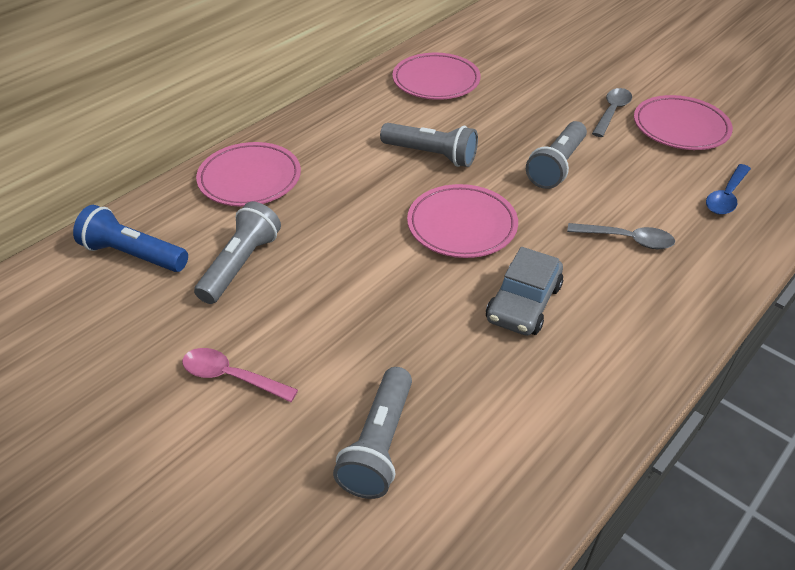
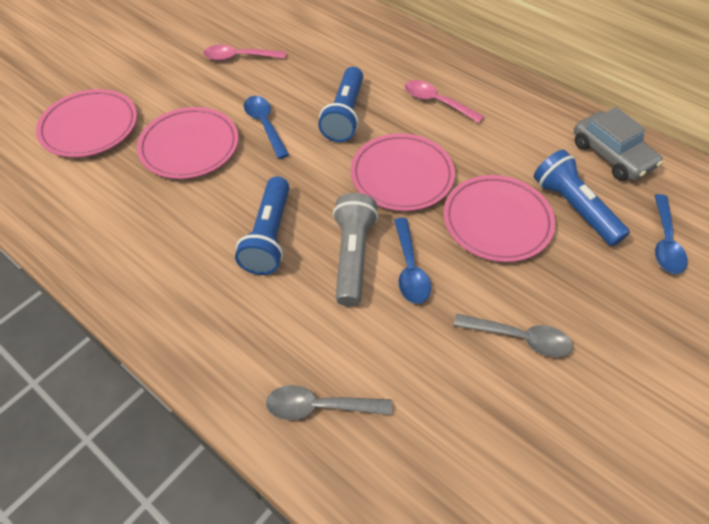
blue flashlight: 1 -> 3
blue spoon: 1 -> 3
grey flashlight: 4 -> 1
pink spoon: 1 -> 2

